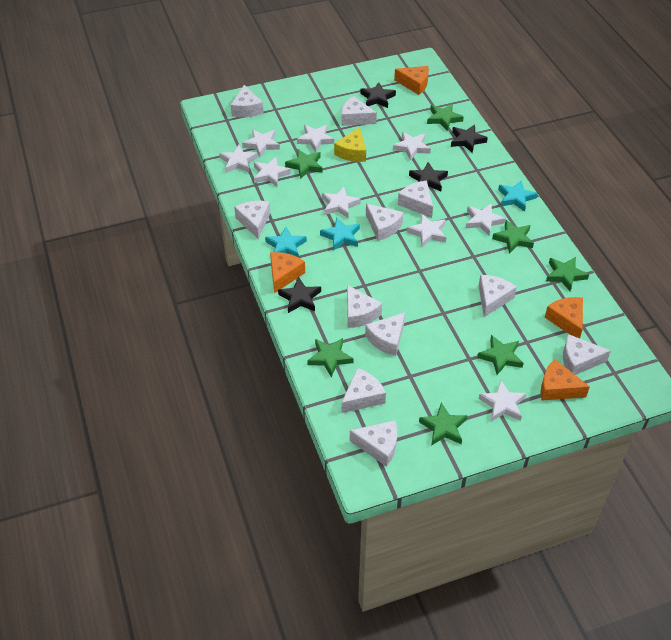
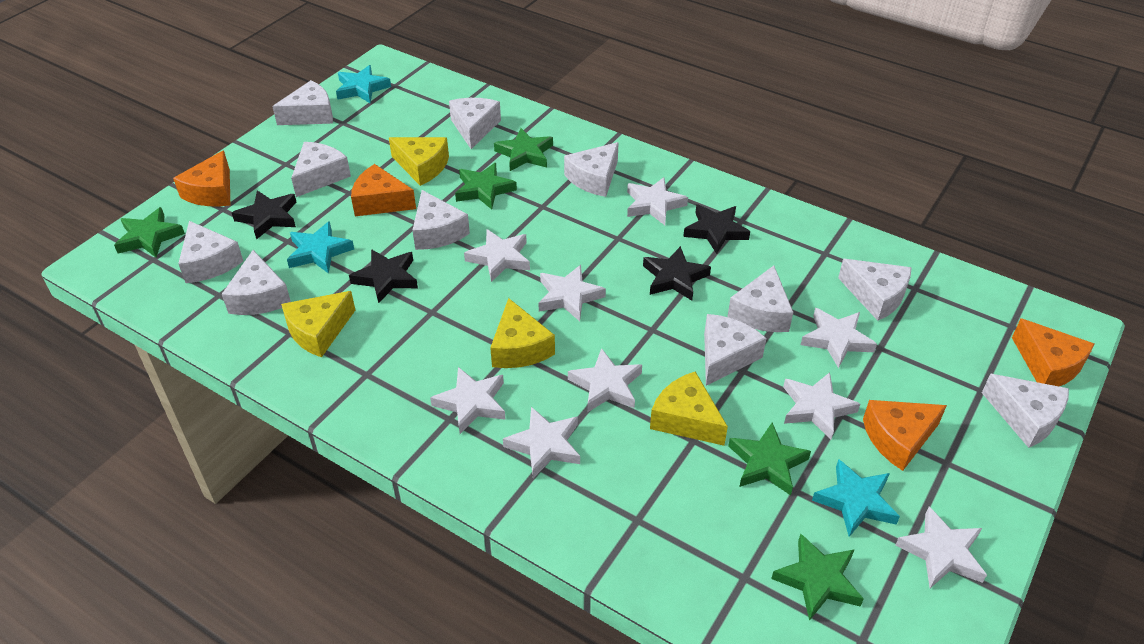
green star: 7 -> 5
yellow cheese: 1 -> 4

